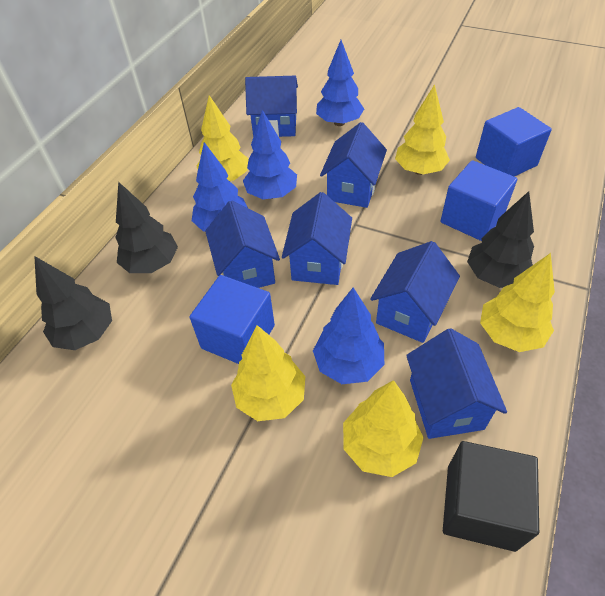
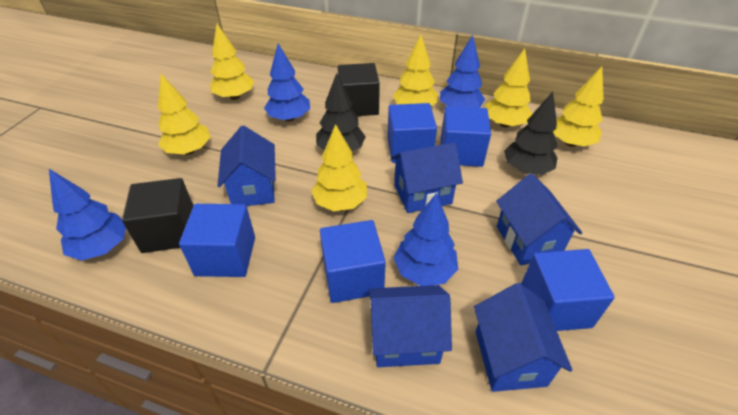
black cube: 1 -> 2
black tree: 3 -> 2
blue cube: 3 -> 5
blue house: 6 -> 5
yellow tree: 5 -> 6

